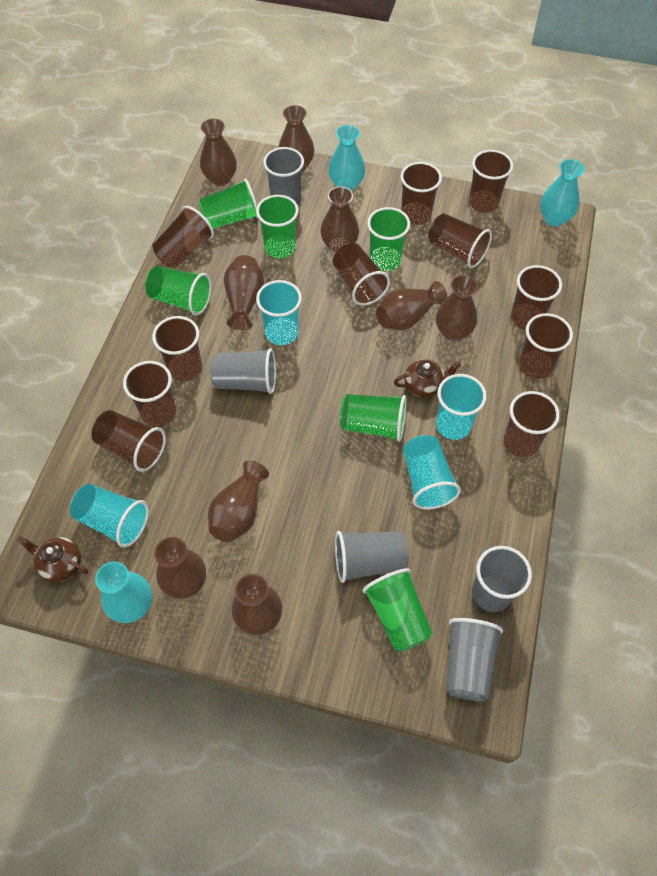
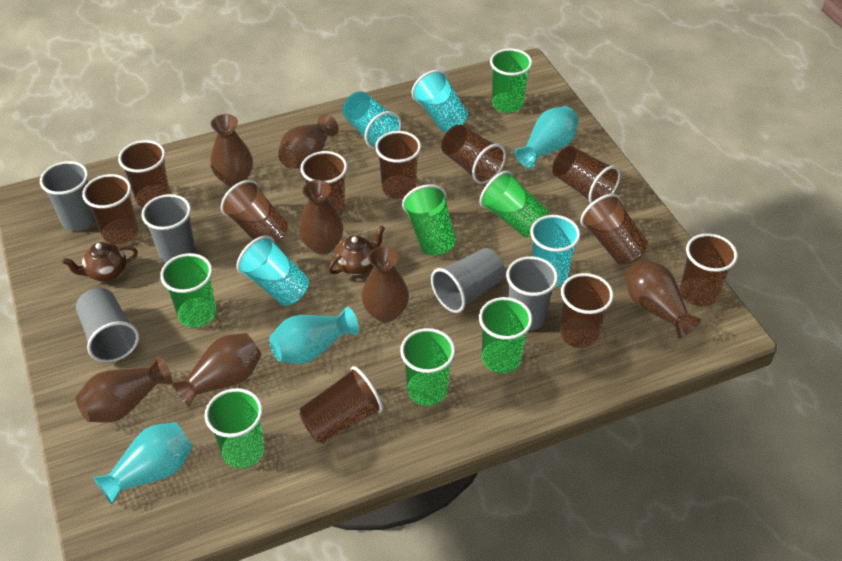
brown vase: 9 -> 7
green cup: 6 -> 7

